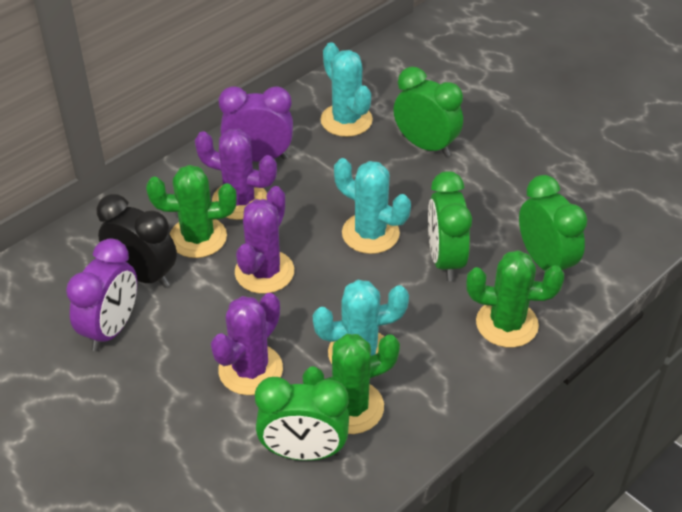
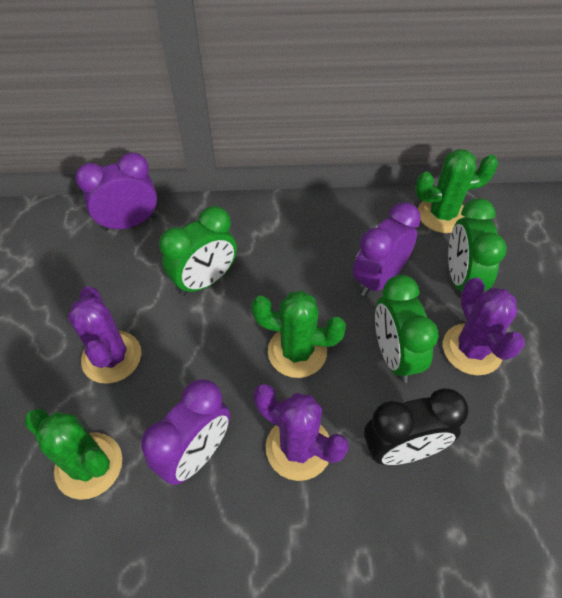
green clock: 4 -> 3
purple clock: 2 -> 3
turquoise cactus: 3 -> 0

